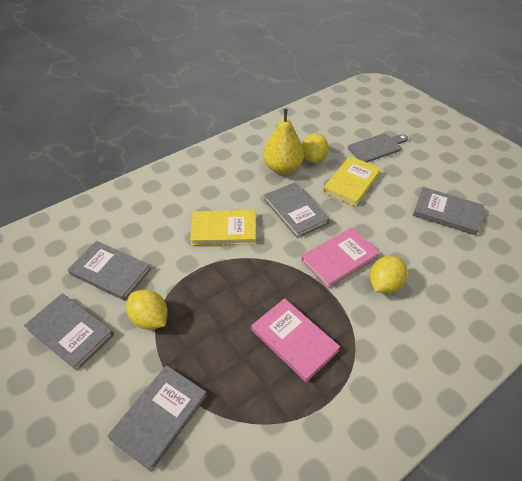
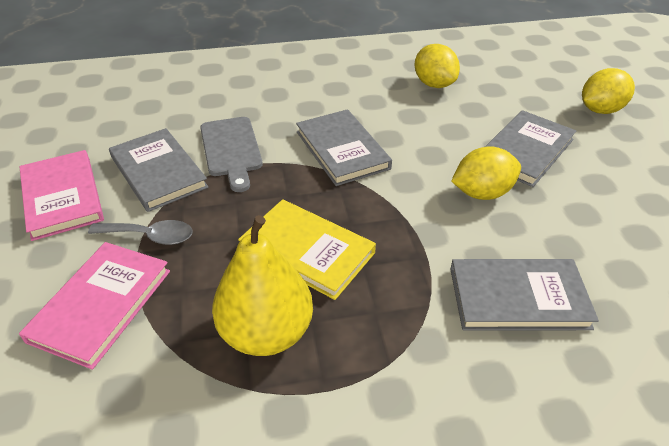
grey book: 5 -> 4
grey spoon: 0 -> 1
yellow book: 2 -> 1

